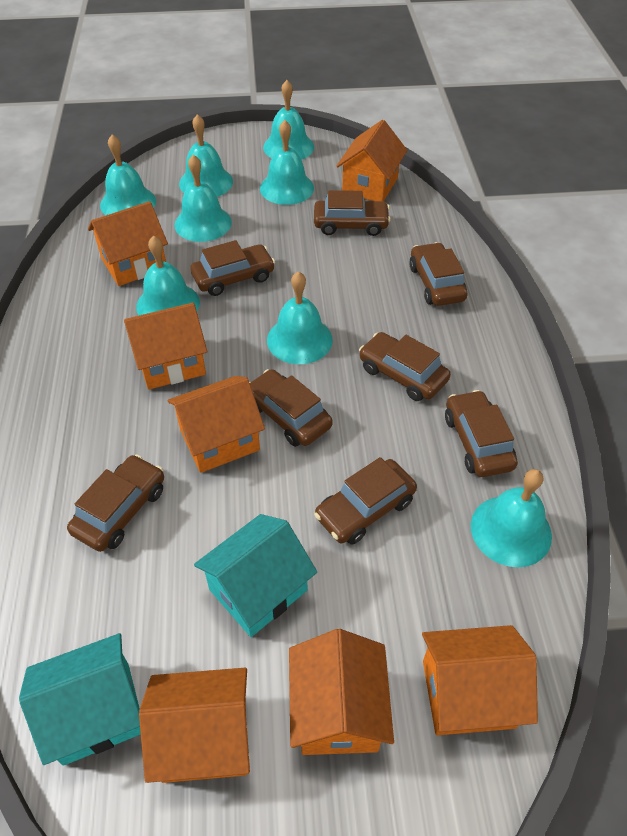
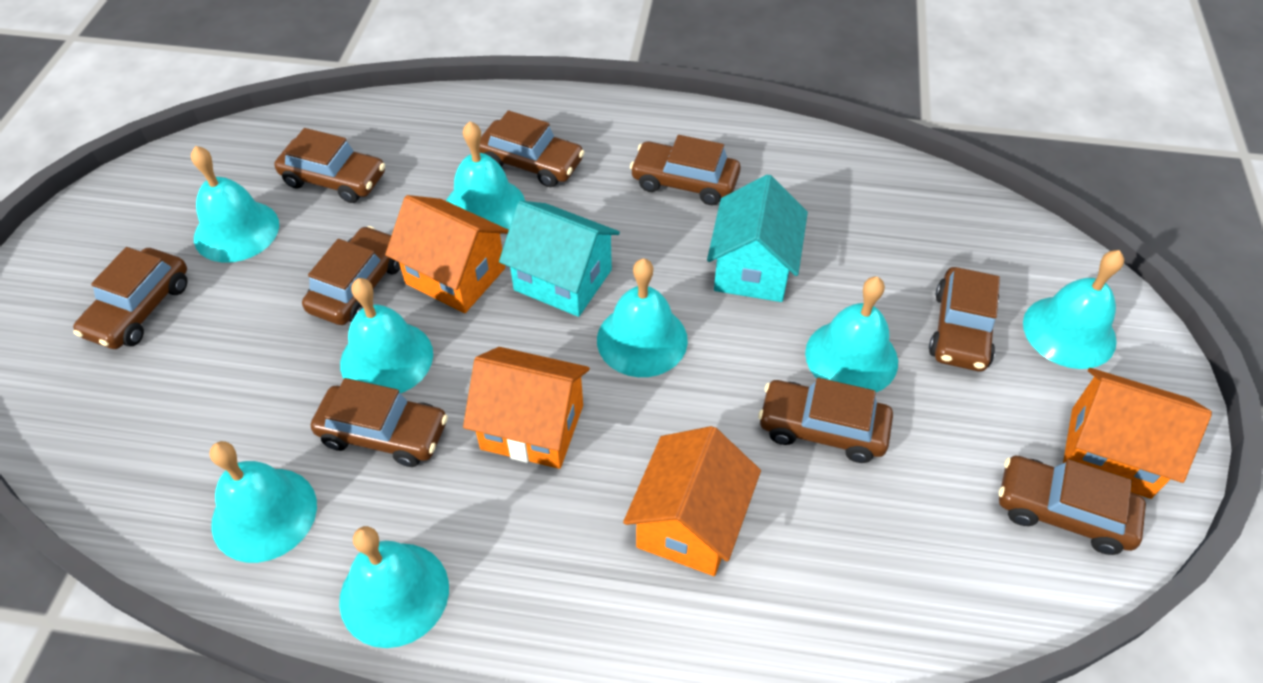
brown car: 8 -> 9
orange house: 7 -> 4

